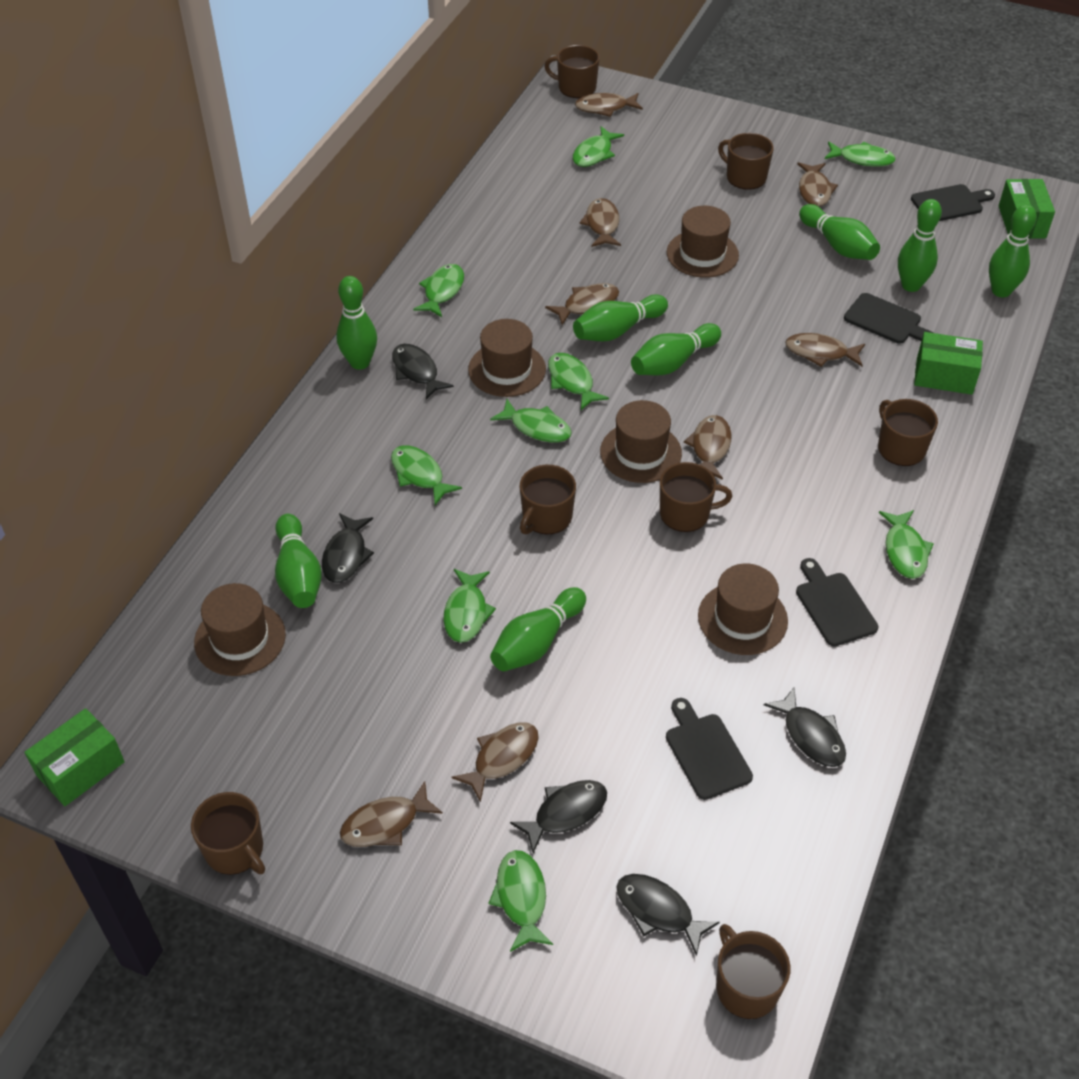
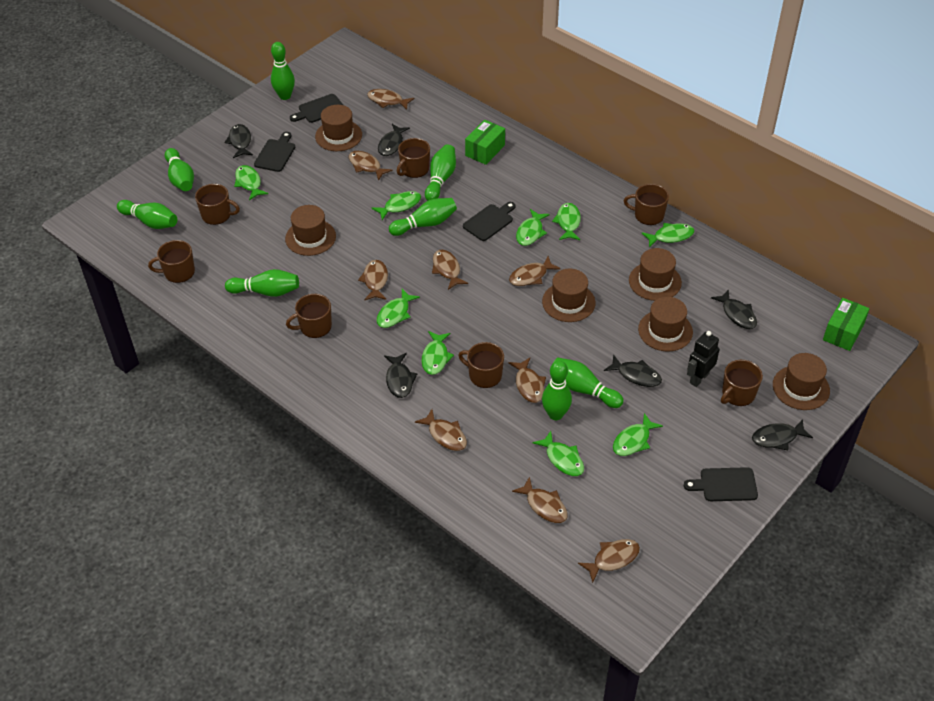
black fish: 5 -> 6
black robot: 0 -> 1
brown fish: 8 -> 9
brown hat: 5 -> 6
green box: 3 -> 2

